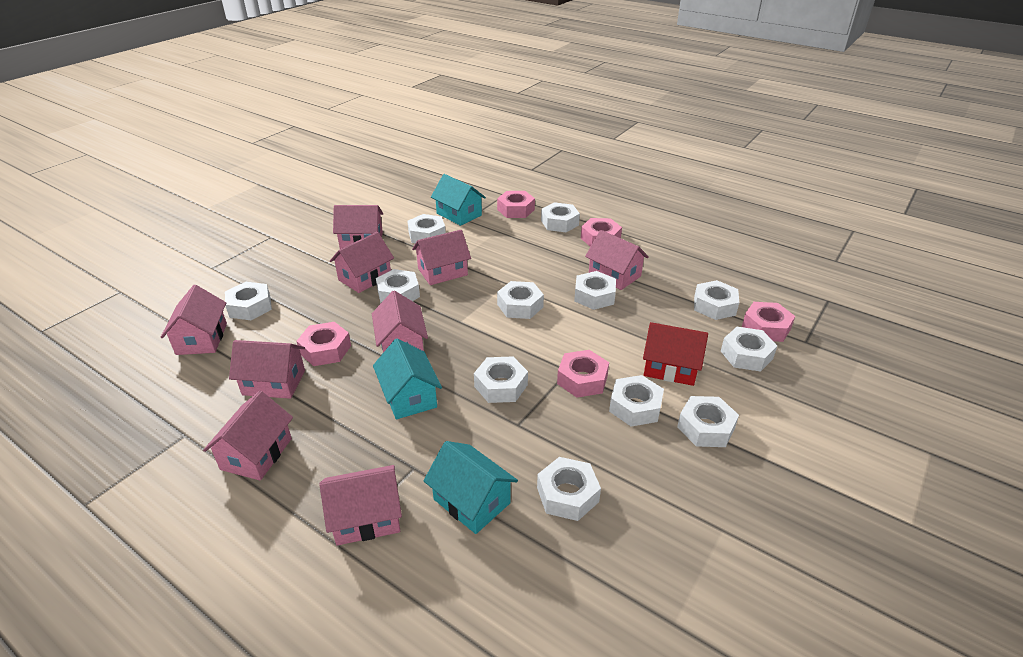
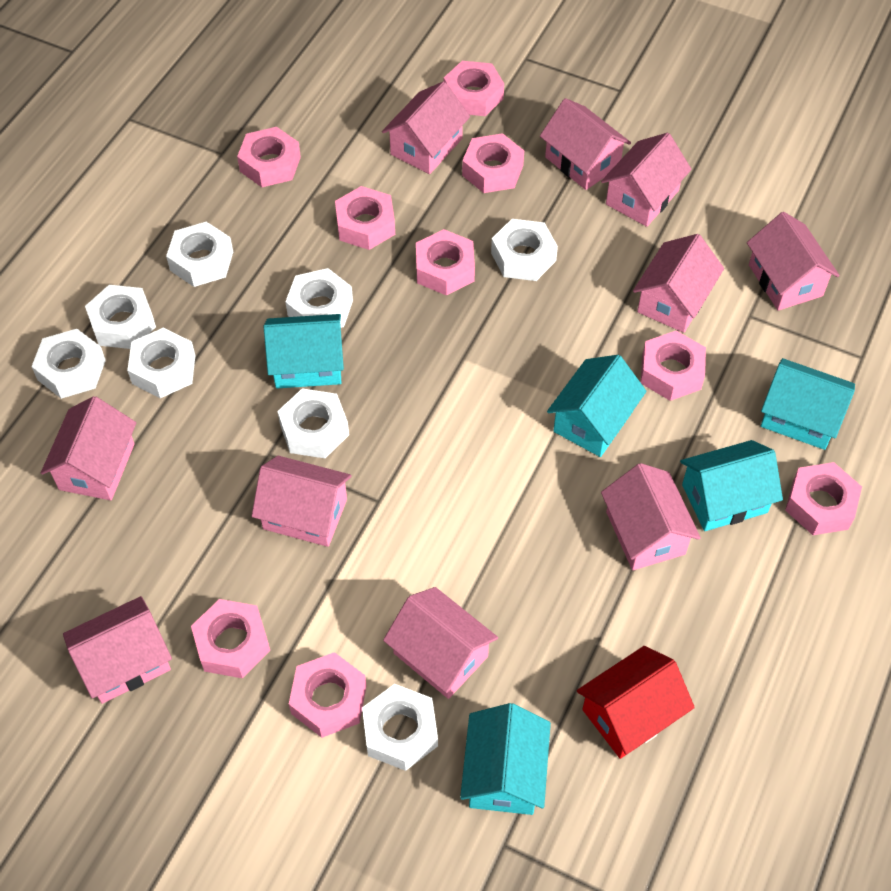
pink house: 9 -> 10
pink nut: 5 -> 9
turquoise house: 3 -> 5
white nut: 12 -> 8

